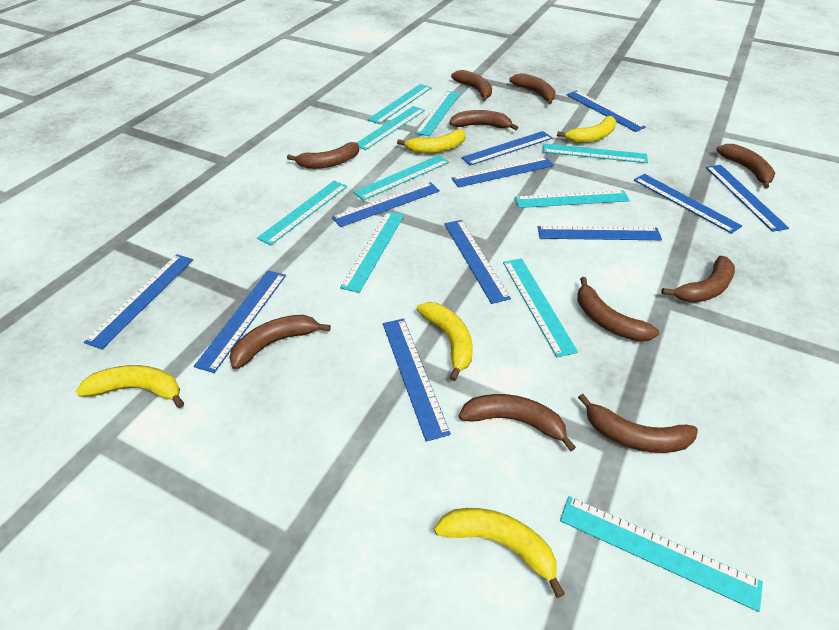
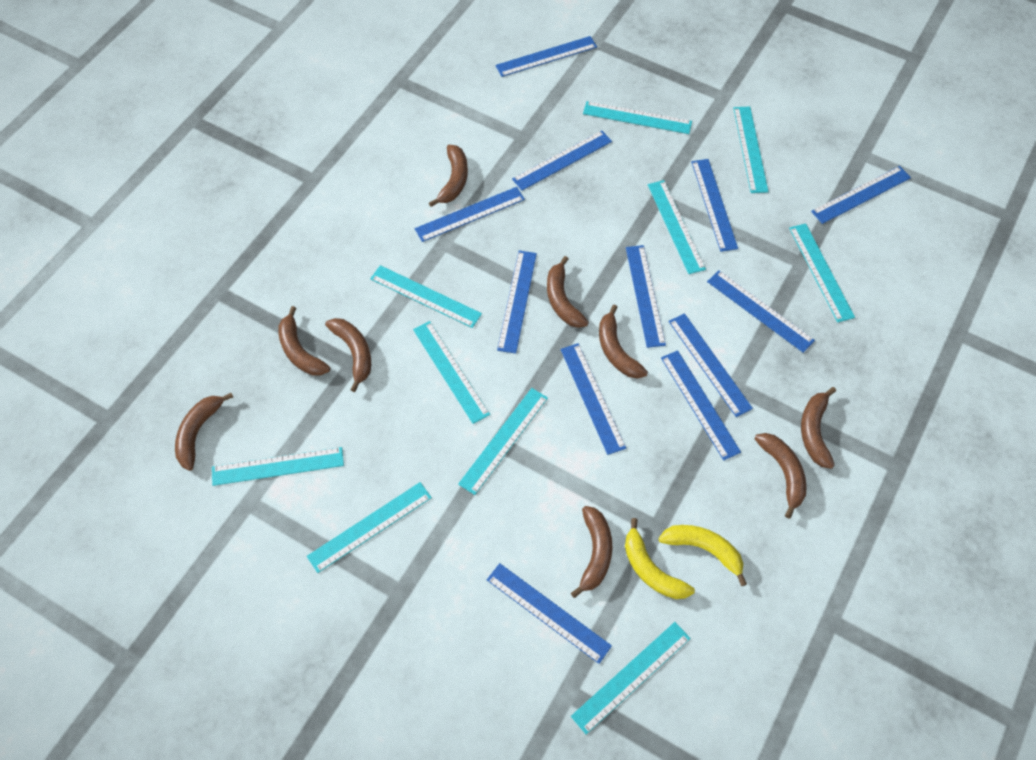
blue ruler: 11 -> 12
brown banana: 10 -> 9
yellow banana: 5 -> 2

